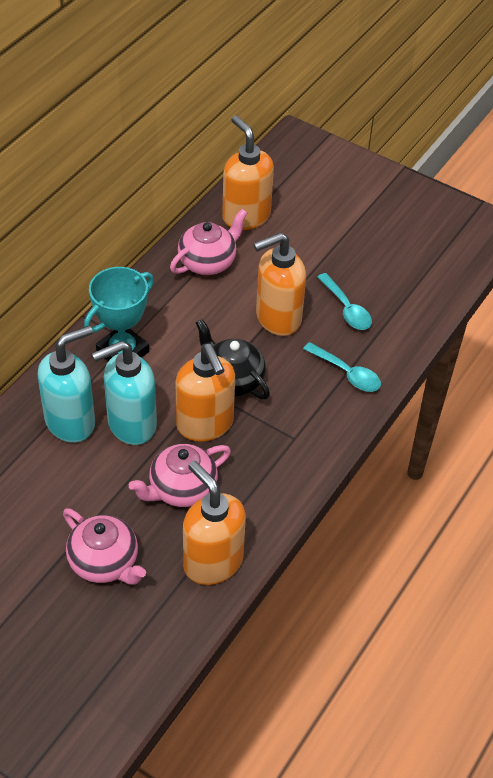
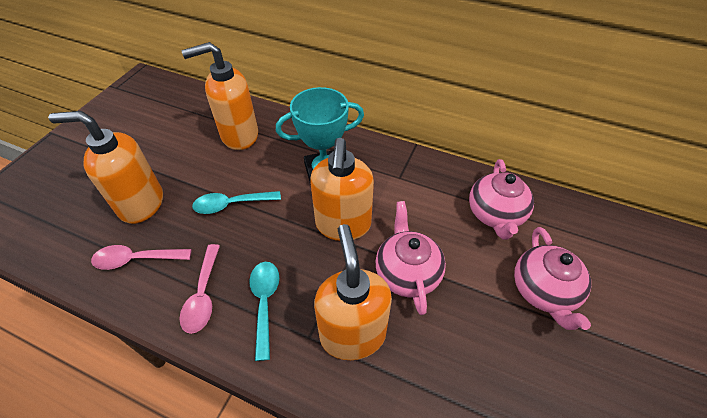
black teapot: 1 -> 0
pink spoon: 0 -> 2
turquoise soap dispenser: 2 -> 0

